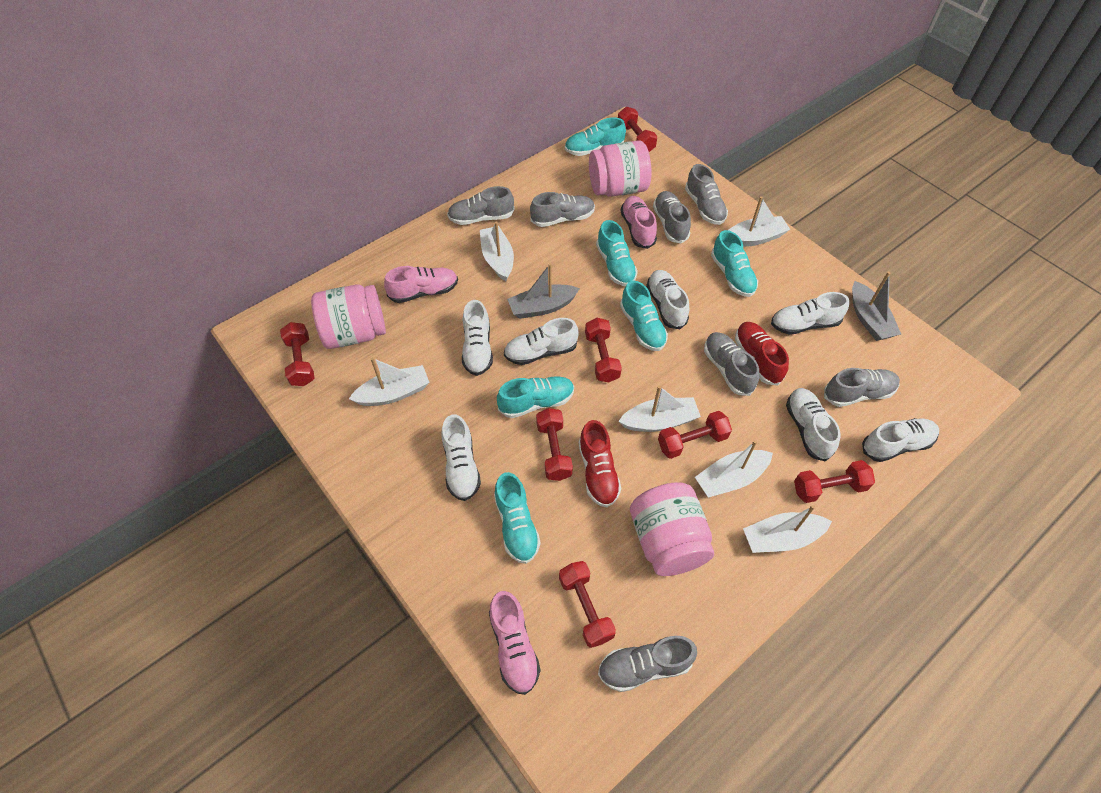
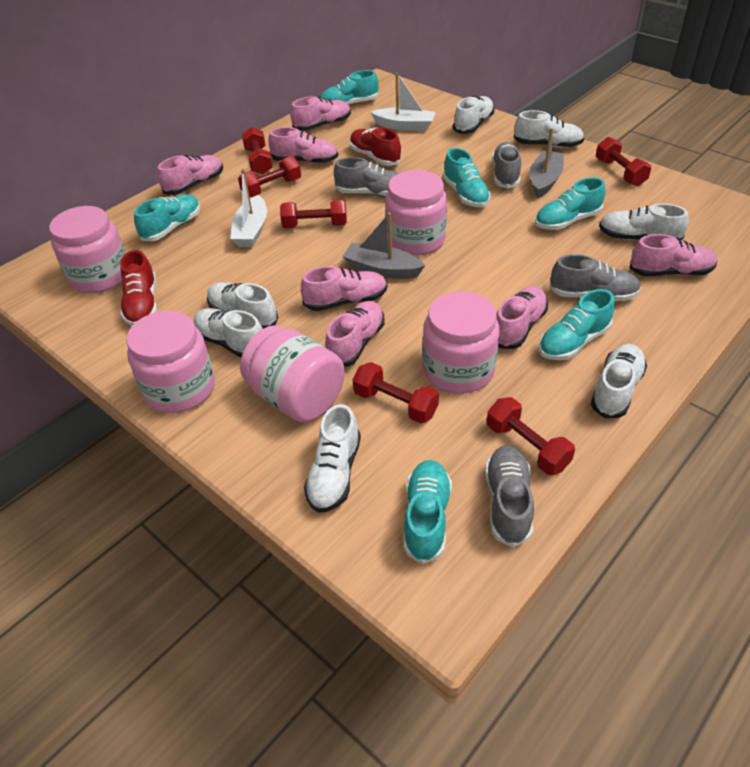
grey shoe: 7 -> 4
pink jar: 3 -> 5
pink shoe: 3 -> 7
red dumbbell: 7 -> 6
white boat: 6 -> 2

